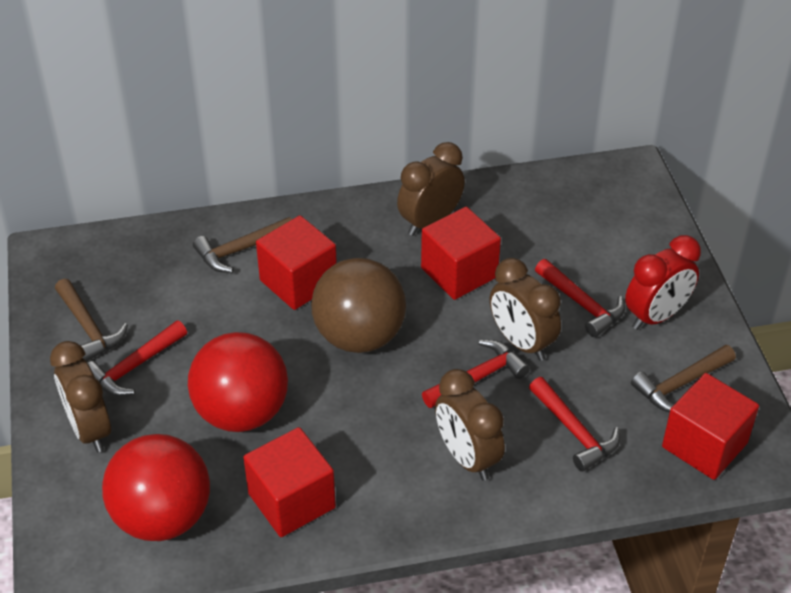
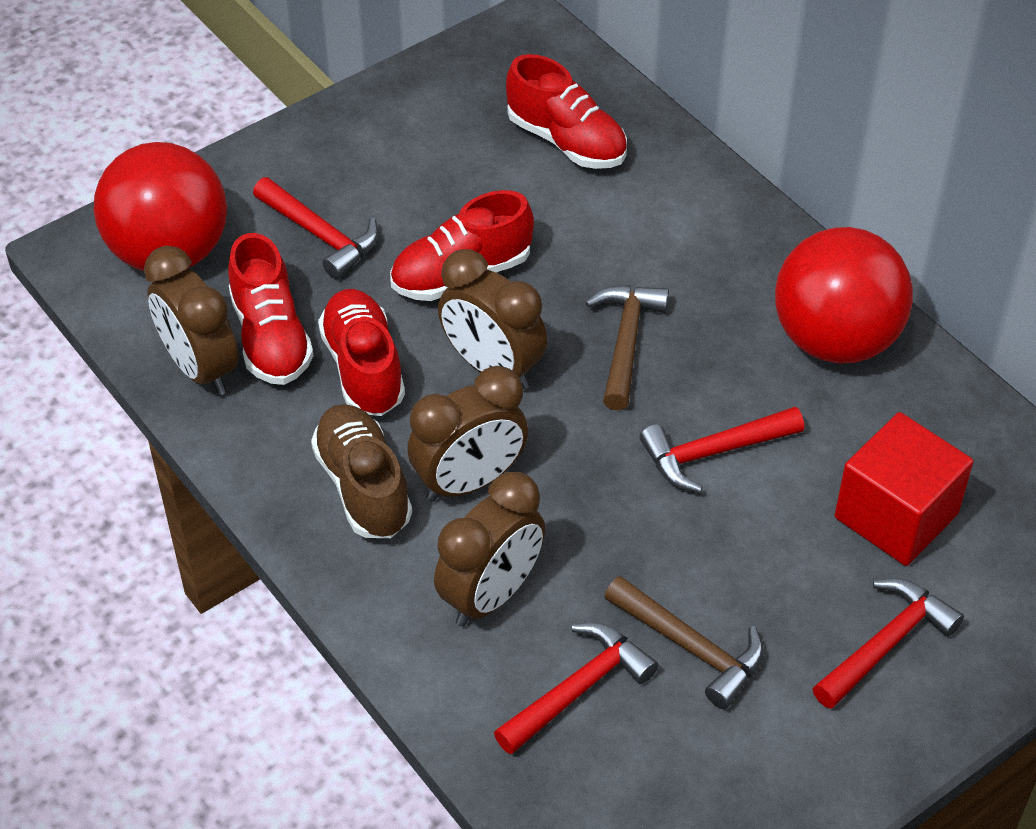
brown ball: 1 -> 0
brown hammer: 3 -> 2
brown shoe: 0 -> 1
red clock: 1 -> 0
red cube: 4 -> 1
red shoe: 0 -> 4

